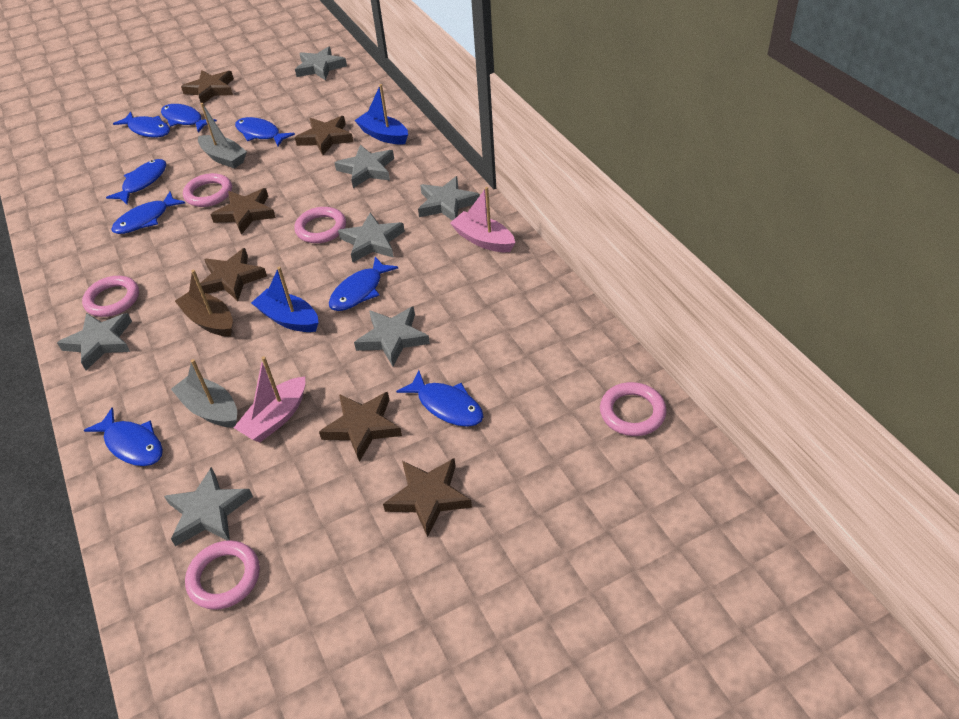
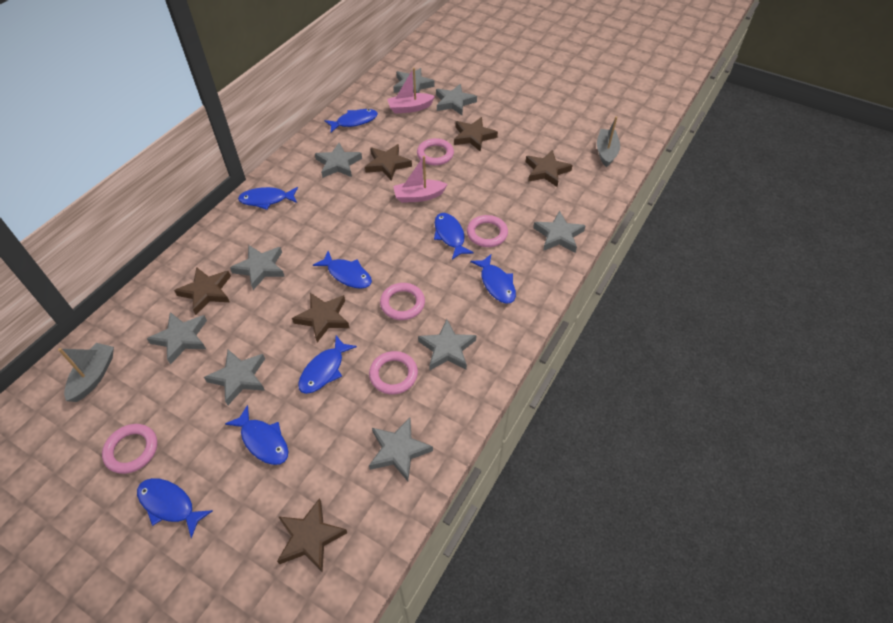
blue boat: 2 -> 0
brown boat: 1 -> 0
grey star: 7 -> 9

